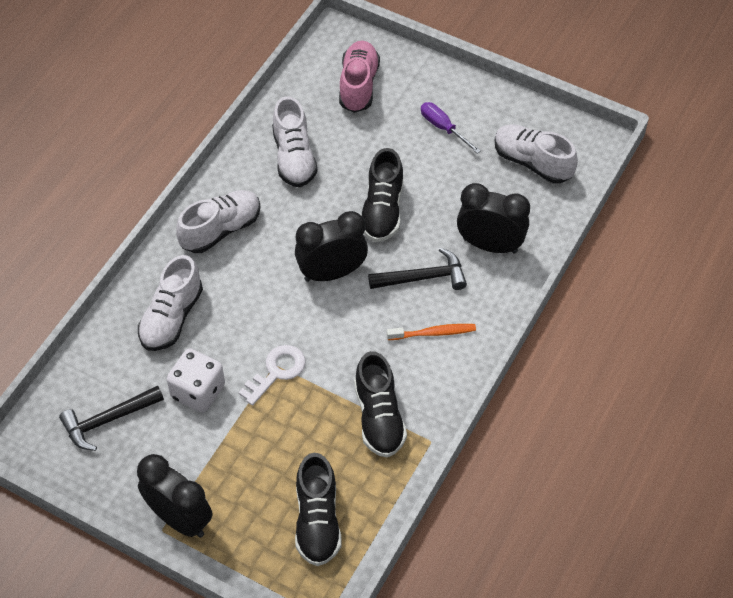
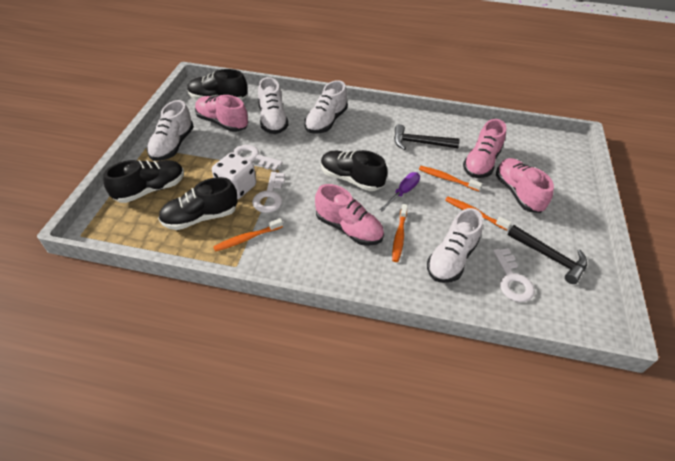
black clock: 3 -> 0
black shoe: 3 -> 4
orange toothbrush: 1 -> 4
pink shoe: 1 -> 4
white key: 1 -> 3

